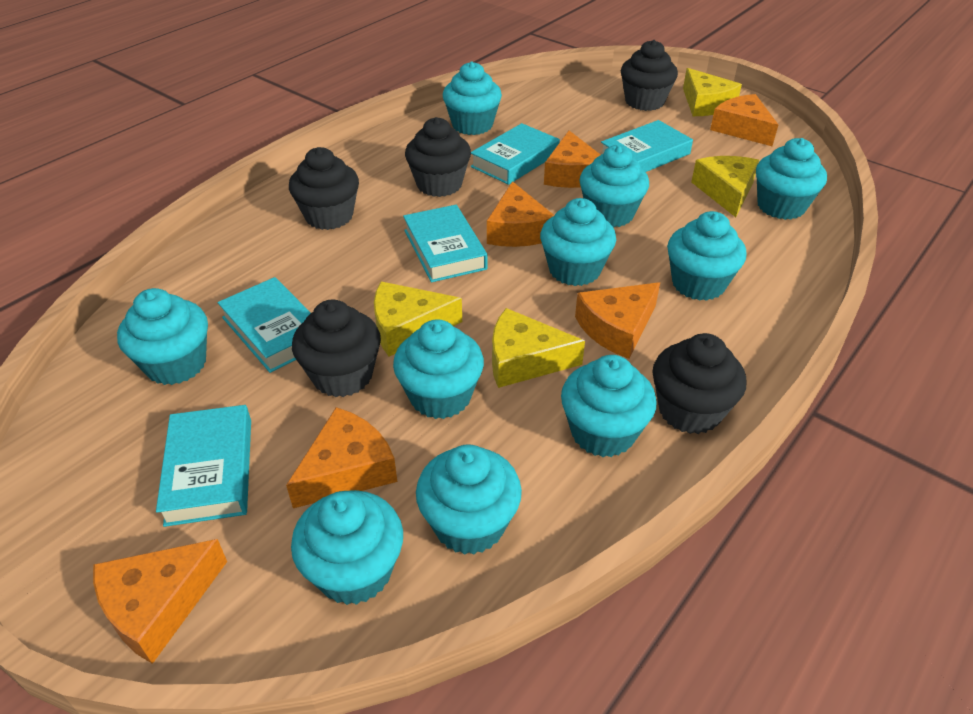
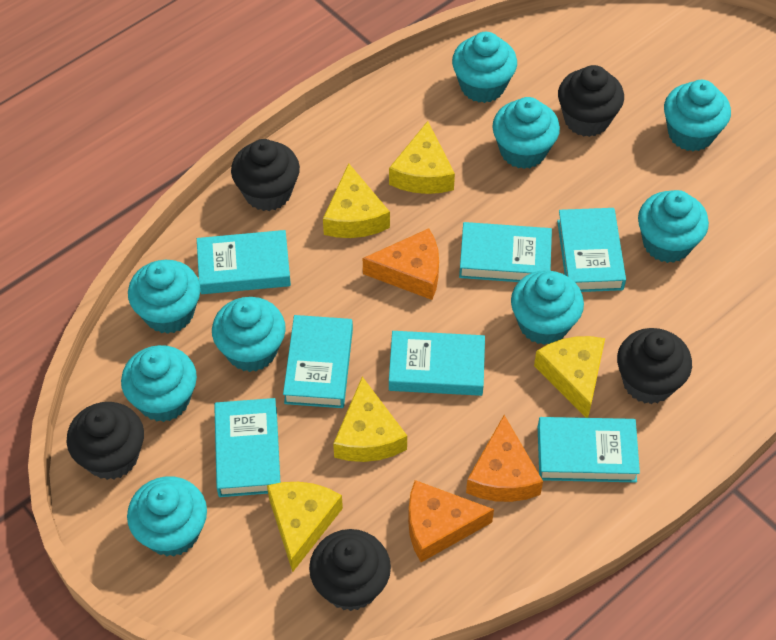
orange cheese: 6 -> 3
turquoise book: 5 -> 7
turquoise cupcake: 10 -> 9
yellow cheese: 4 -> 5

